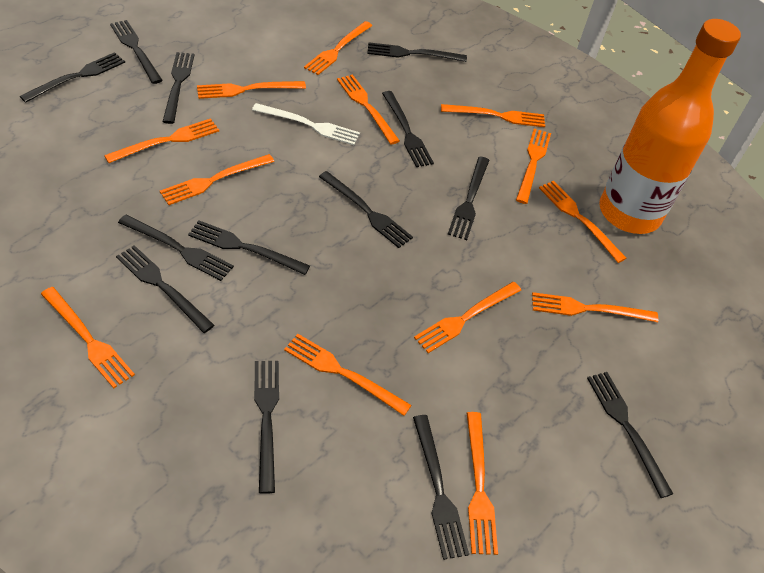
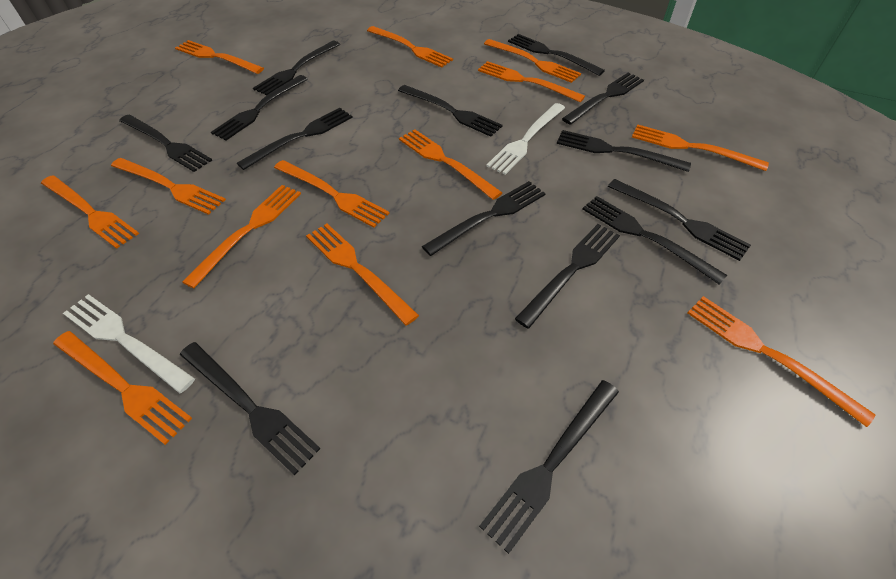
black fork: 13 -> 14
orange bottle: 1 -> 0
white fork: 1 -> 2

